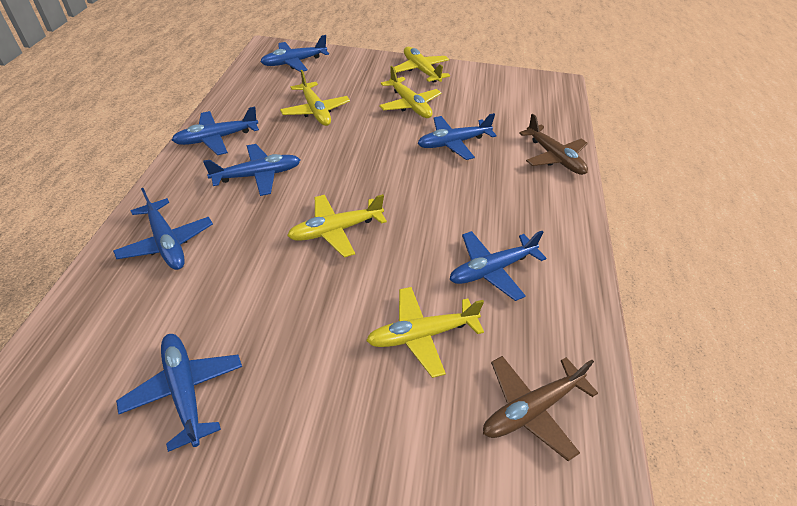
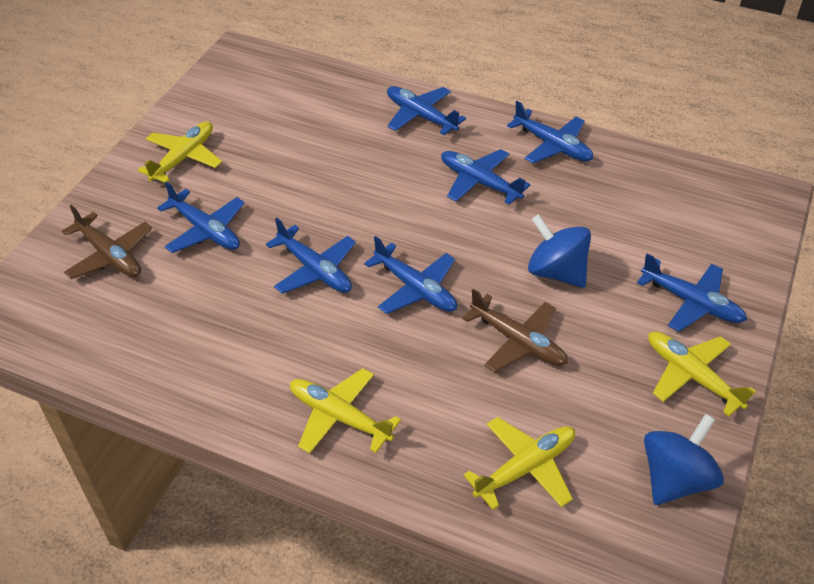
blue spinning top: 0 -> 2
yellow plane: 5 -> 4

